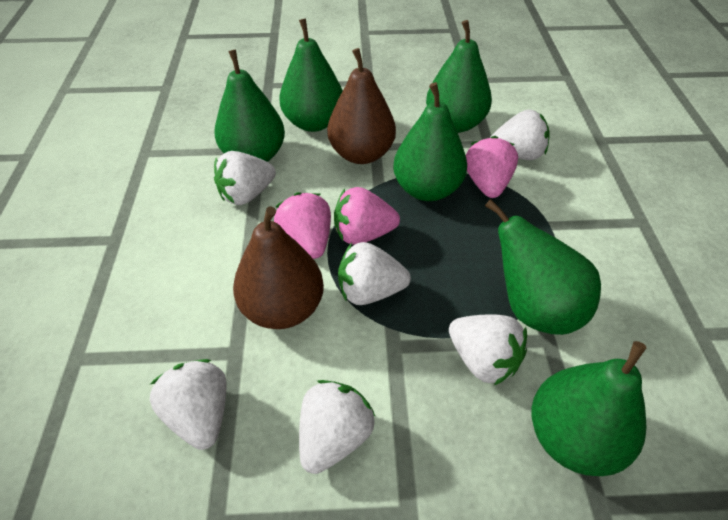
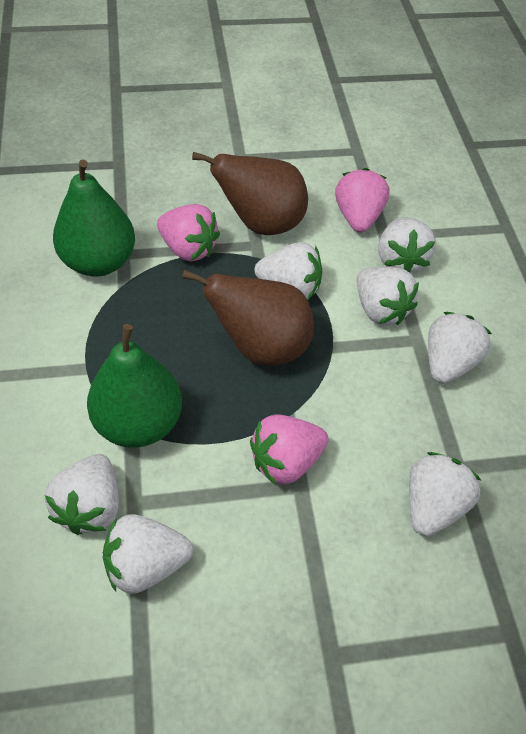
green pear: 6 -> 2
white strawberry: 6 -> 7

